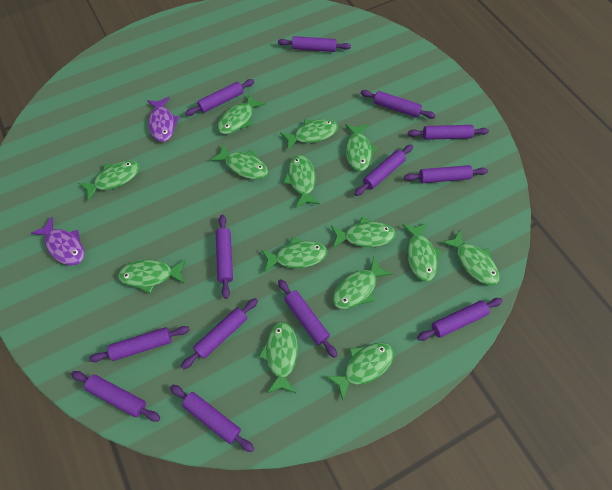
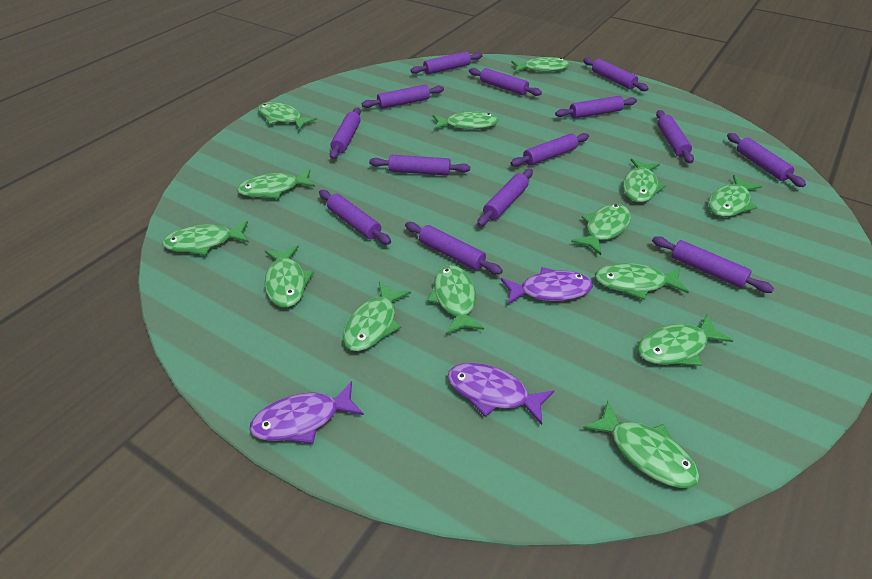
purple fish: 2 -> 3
purple rolling pin: 13 -> 14

